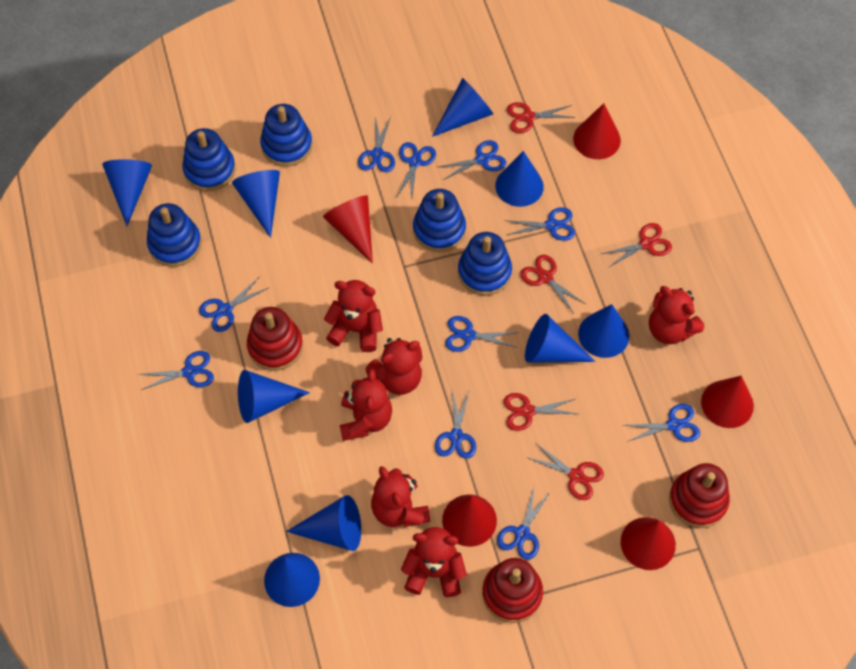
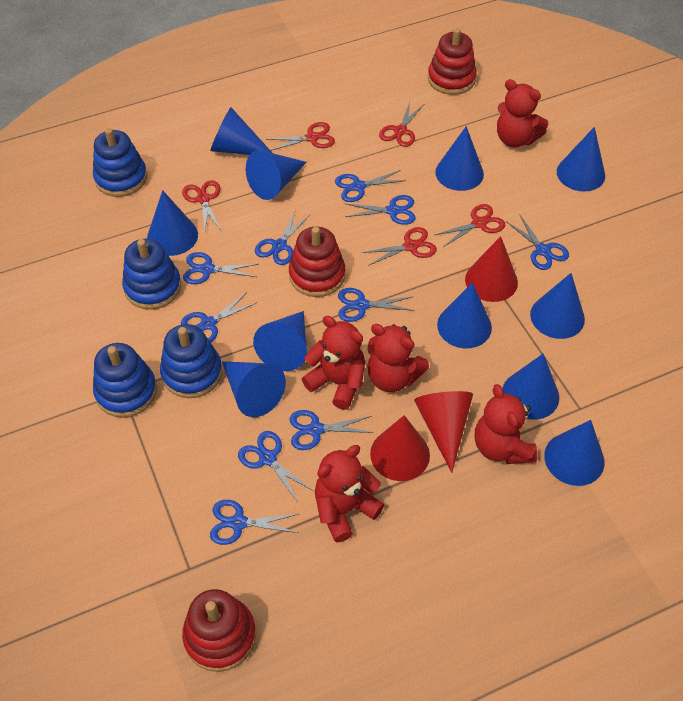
blue cone: 9 -> 11
blue stacking toy: 5 -> 4
red cone: 5 -> 3
red teddy bear: 6 -> 5

